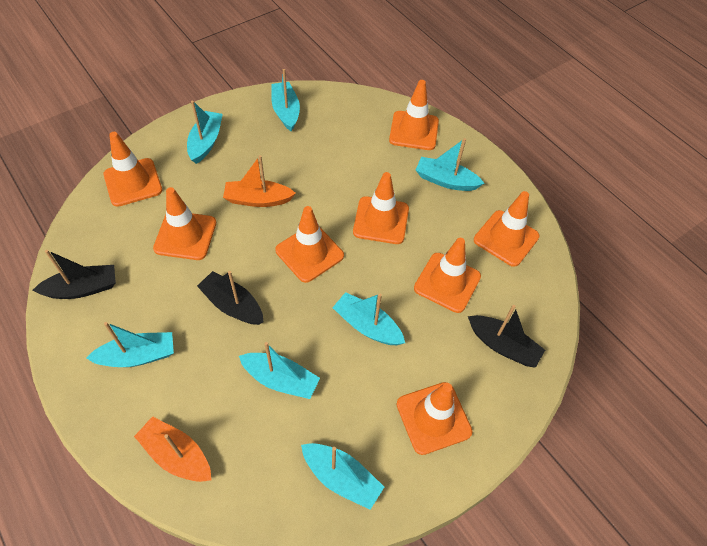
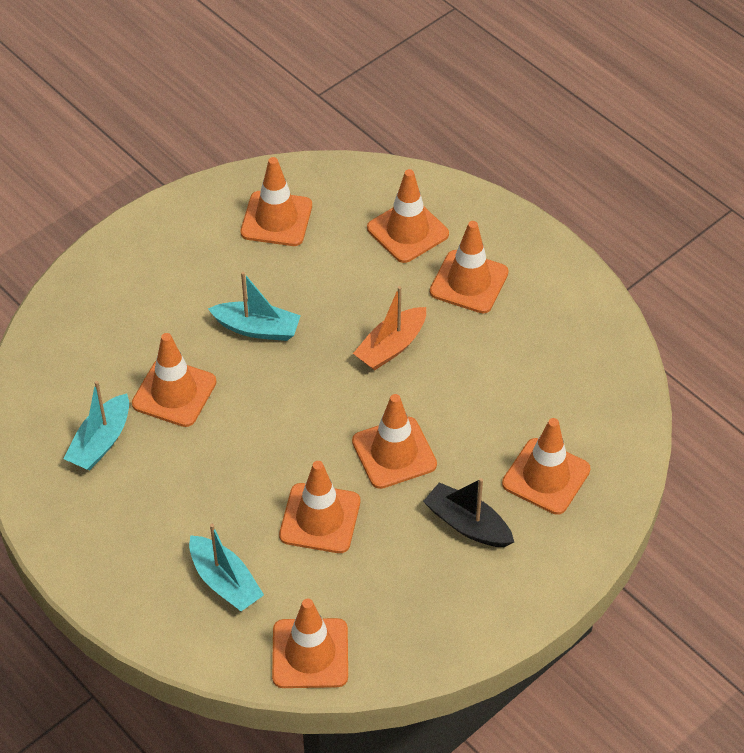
black boat: 3 -> 1
orange boat: 2 -> 1
turquoise boat: 7 -> 3

